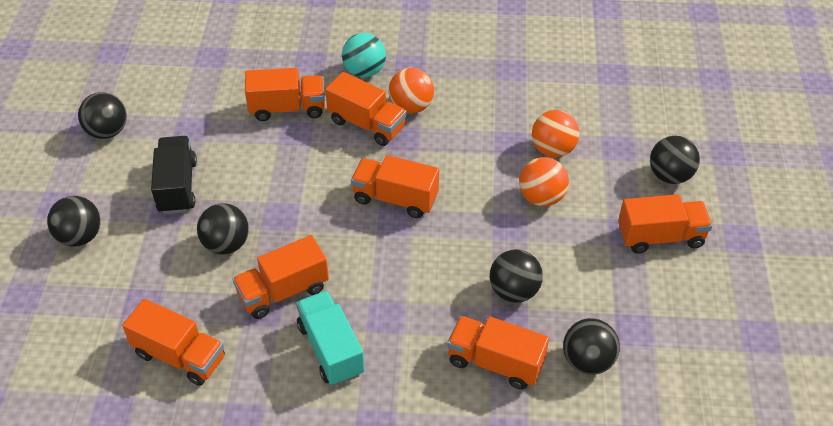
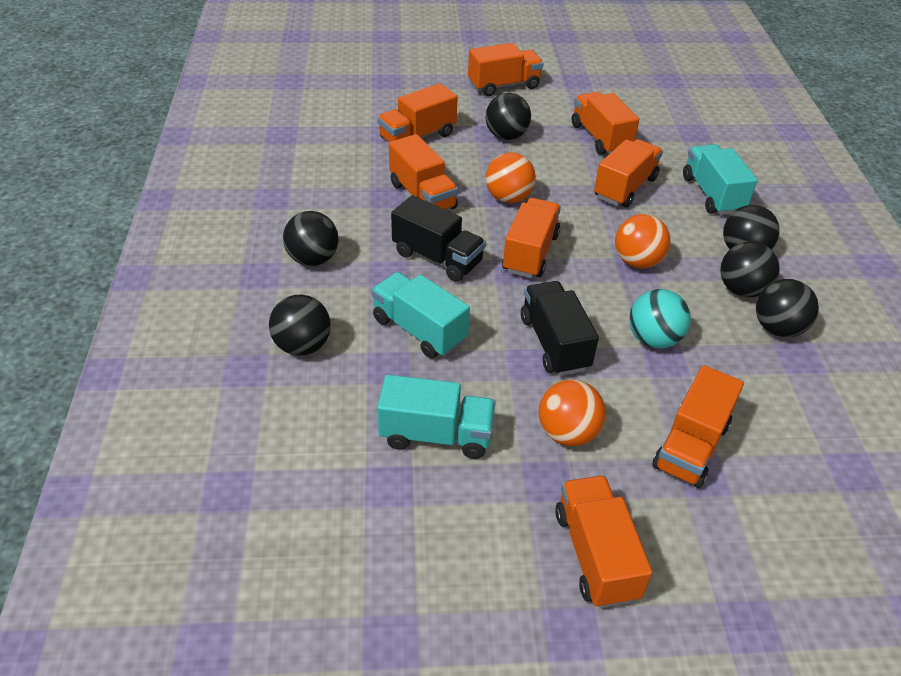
black truck: 1 -> 2
orange truck: 7 -> 8
turquoise truck: 1 -> 3

